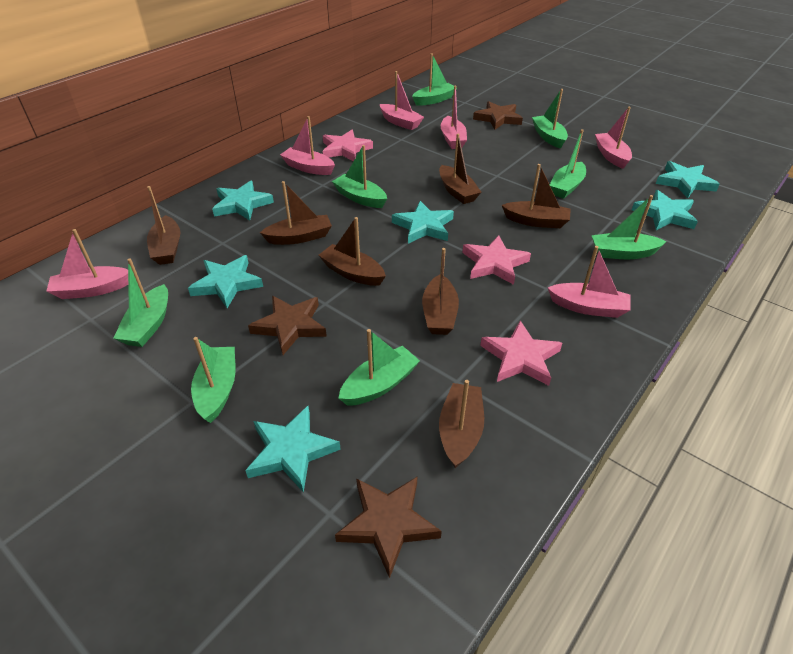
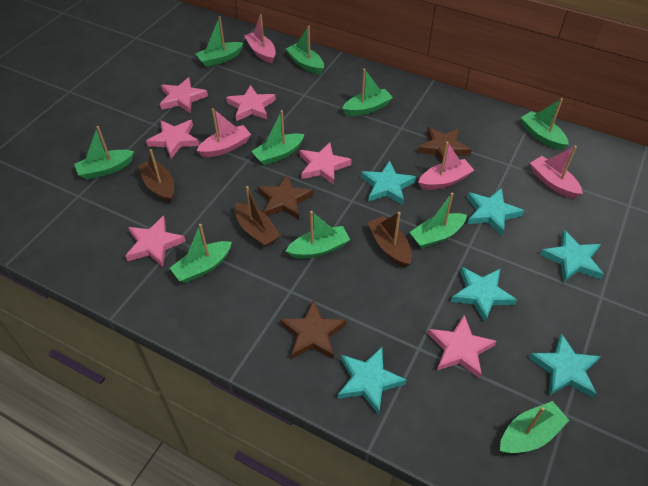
brown boat: 7 -> 3
green boat: 8 -> 10
pink boat: 6 -> 4
pink star: 3 -> 6

